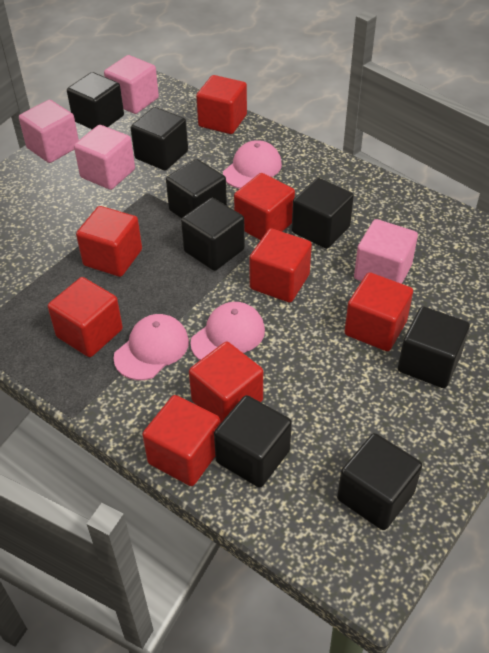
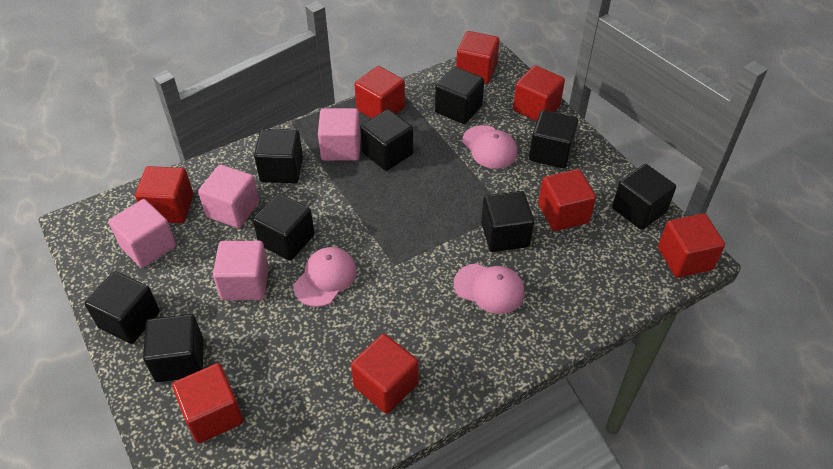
black cube: 8 -> 9

